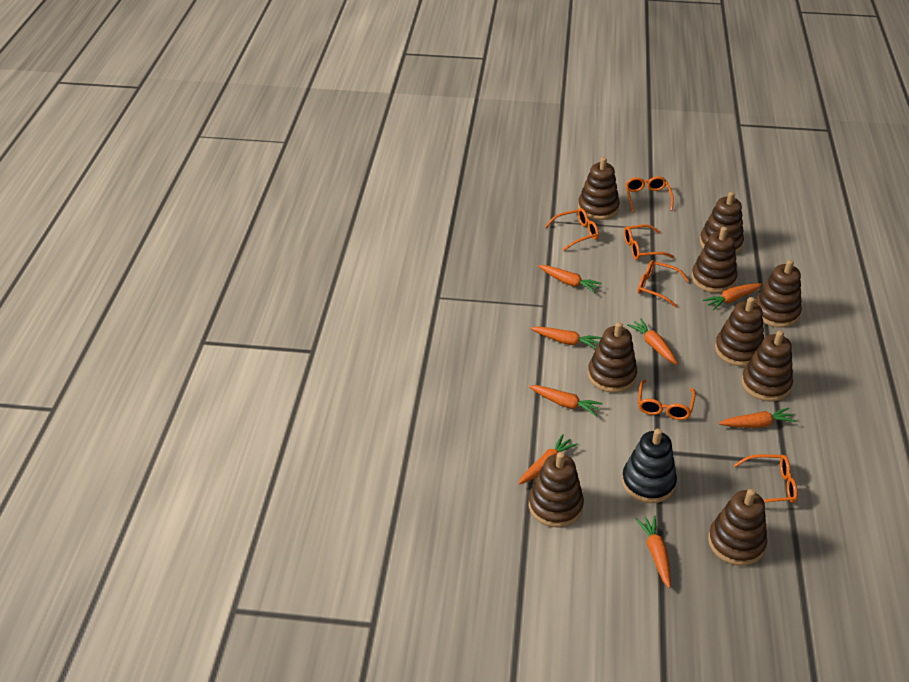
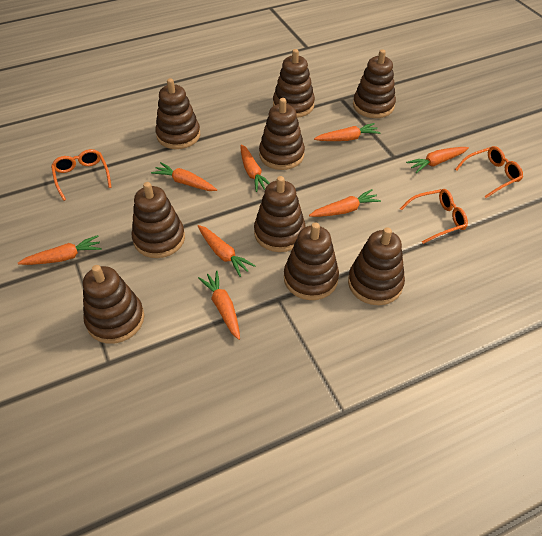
black stacking toy: 1 -> 0
orange glasses: 6 -> 3

